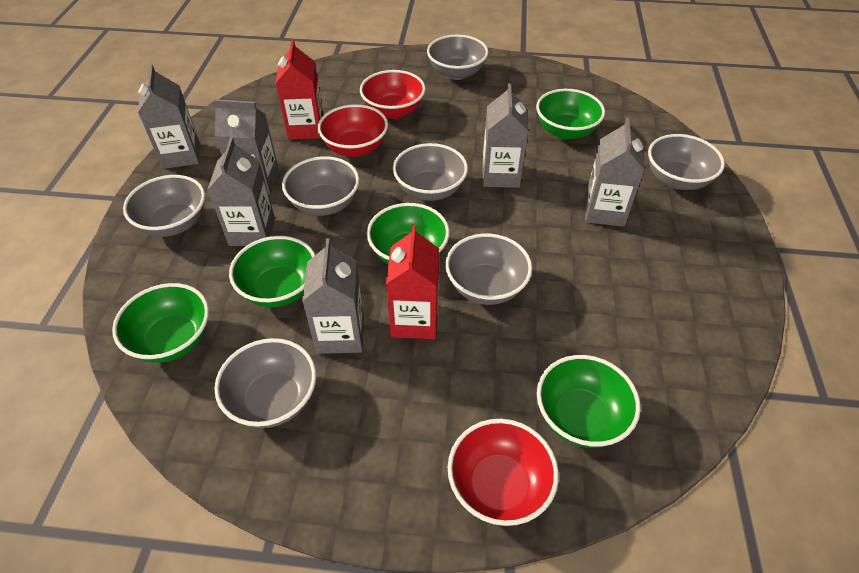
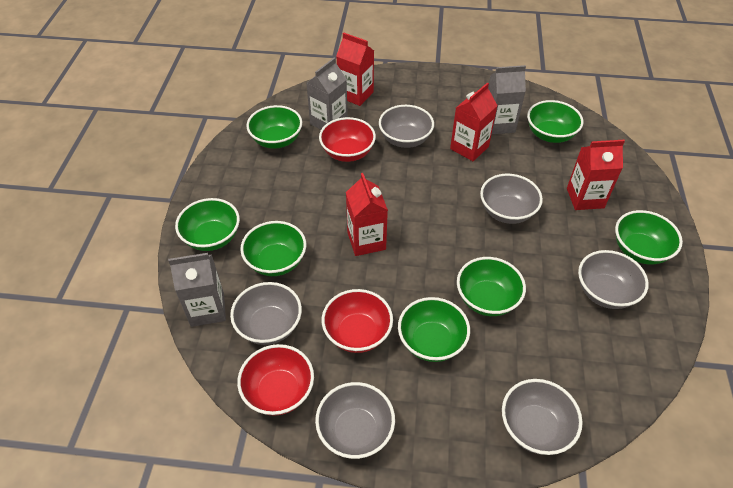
green bowl: 5 -> 7
grey bowl: 7 -> 6
grey carton: 6 -> 3
red carton: 2 -> 4

